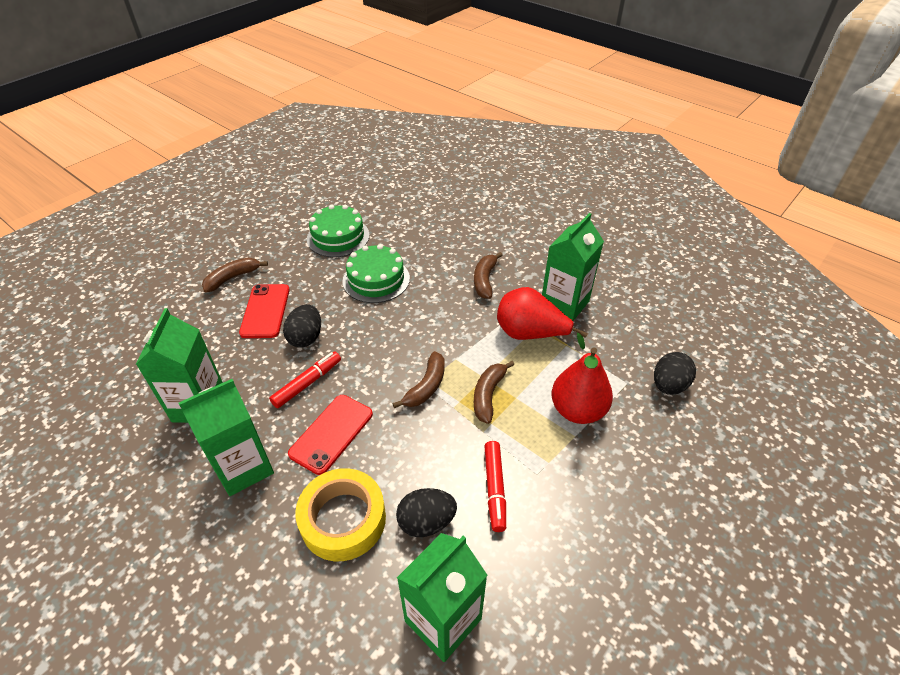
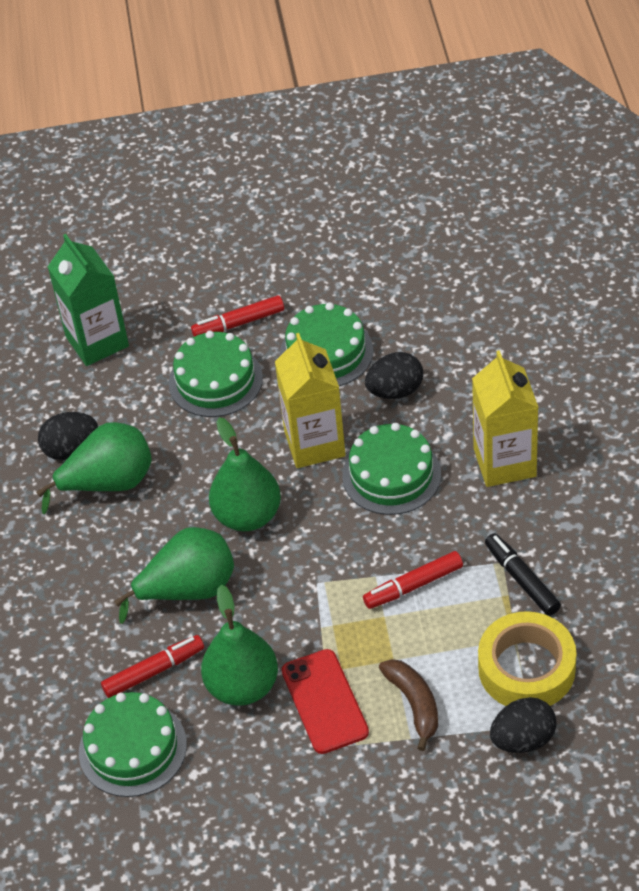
black marker: 0 -> 1
brown banana: 4 -> 1
green cake: 2 -> 4
green carton: 4 -> 1
green pear: 0 -> 4
red marker: 2 -> 3
red pear: 2 -> 0
red phone: 2 -> 1
yellow carton: 0 -> 2

